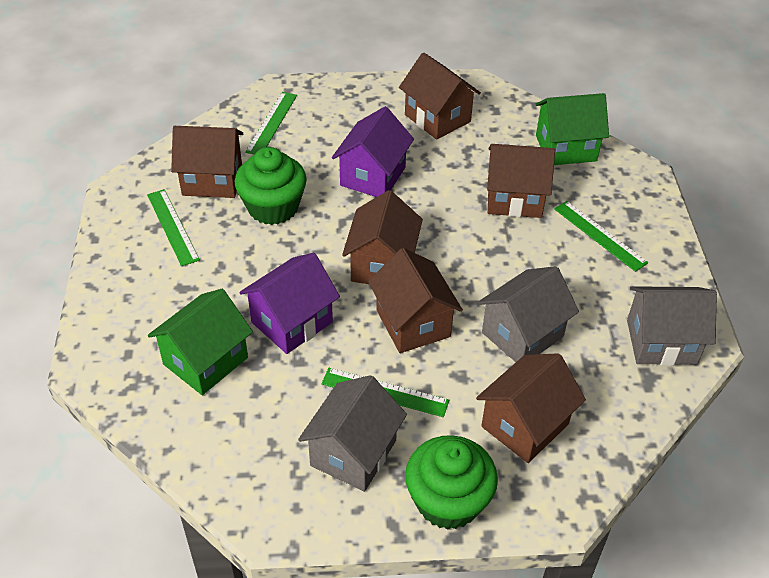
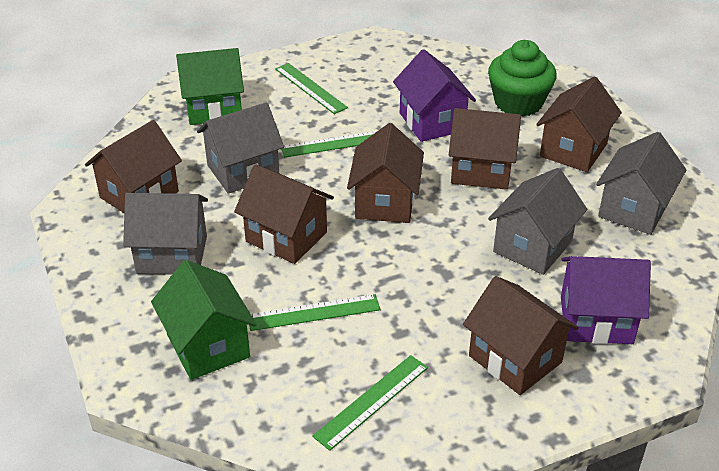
green cupcake: 2 -> 1
grey house: 3 -> 4

